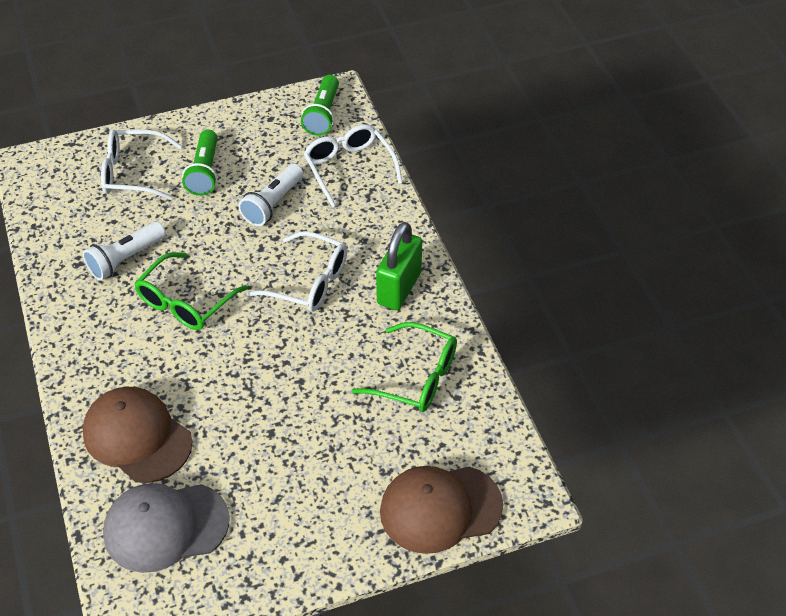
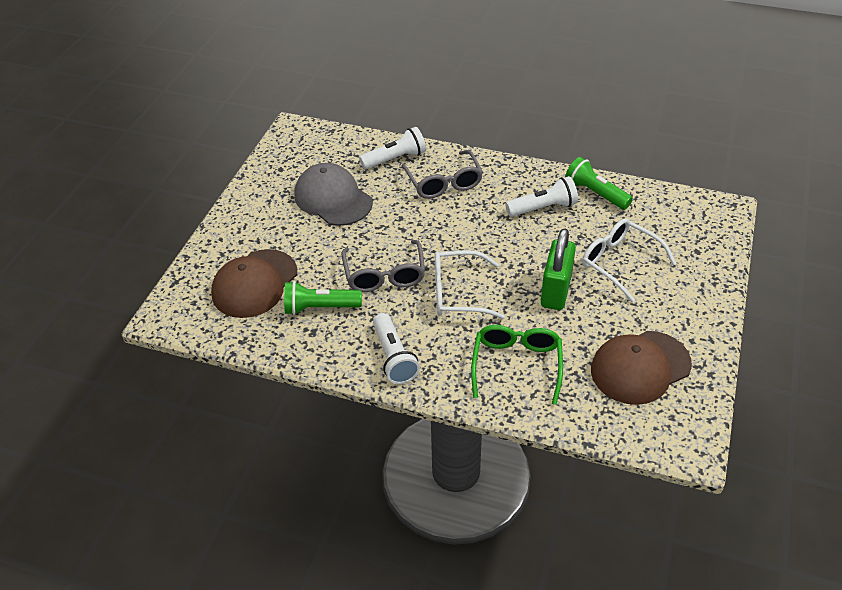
green glasses: 2 -> 1
grey glasses: 0 -> 2
white flashlight: 2 -> 3
white glasses: 3 -> 2

